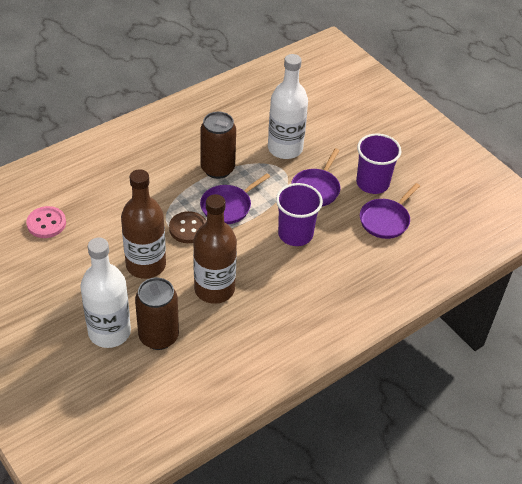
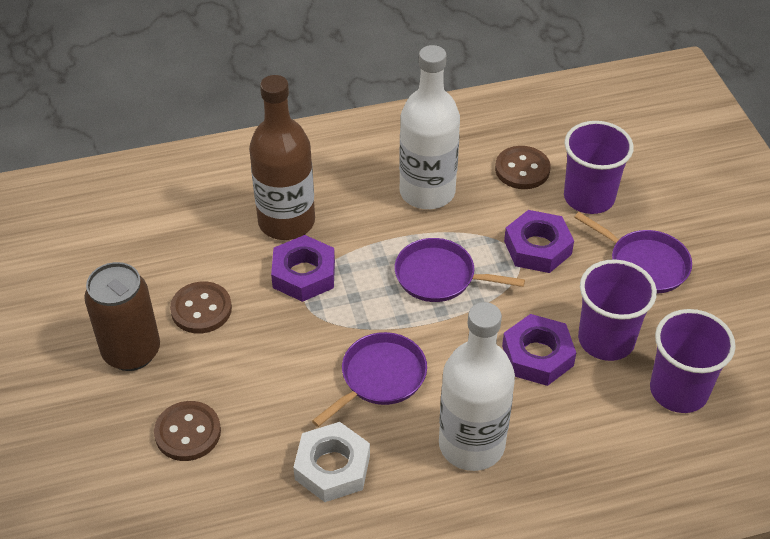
brown bottle: 2 -> 1
brown button: 1 -> 3
brown can: 2 -> 1
pink button: 1 -> 0
purple cup: 2 -> 3
purple nut: 0 -> 3
white nut: 0 -> 1

